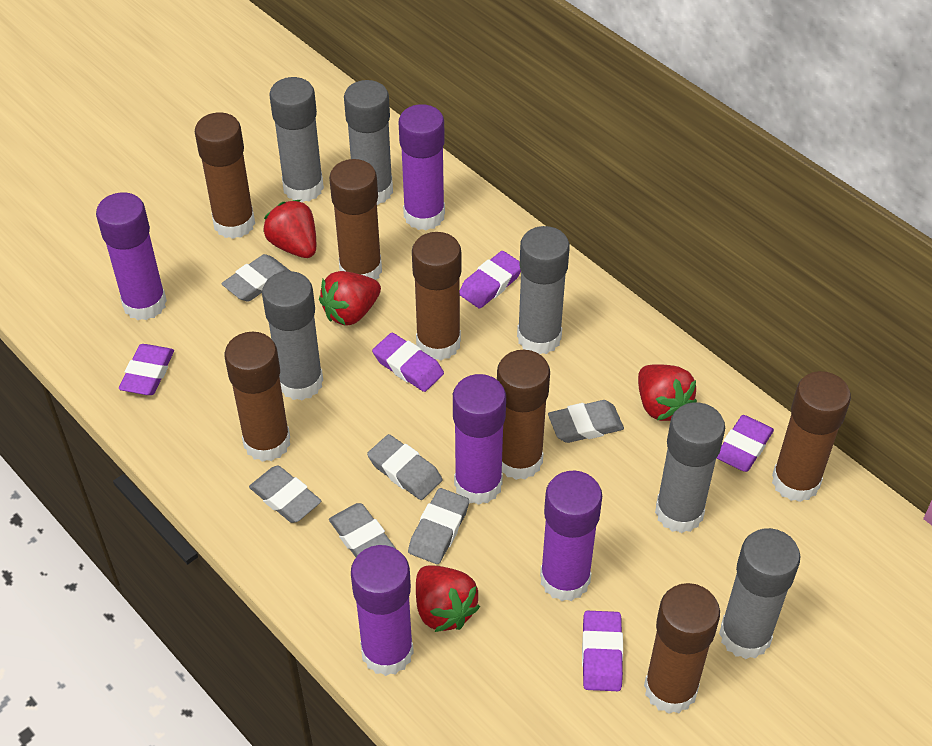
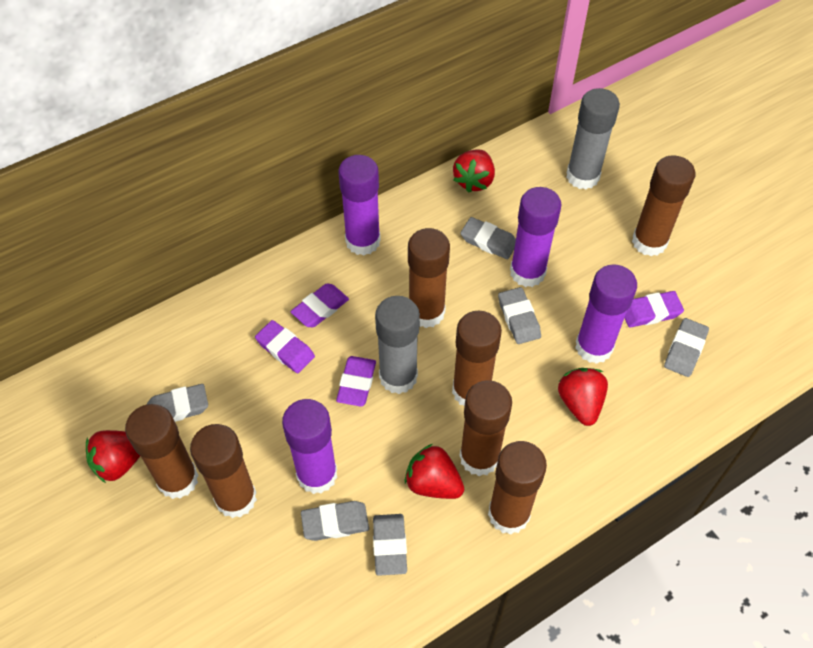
grey glue stick: 6 -> 2
purple eraser: 5 -> 4
purple glue stick: 5 -> 4

